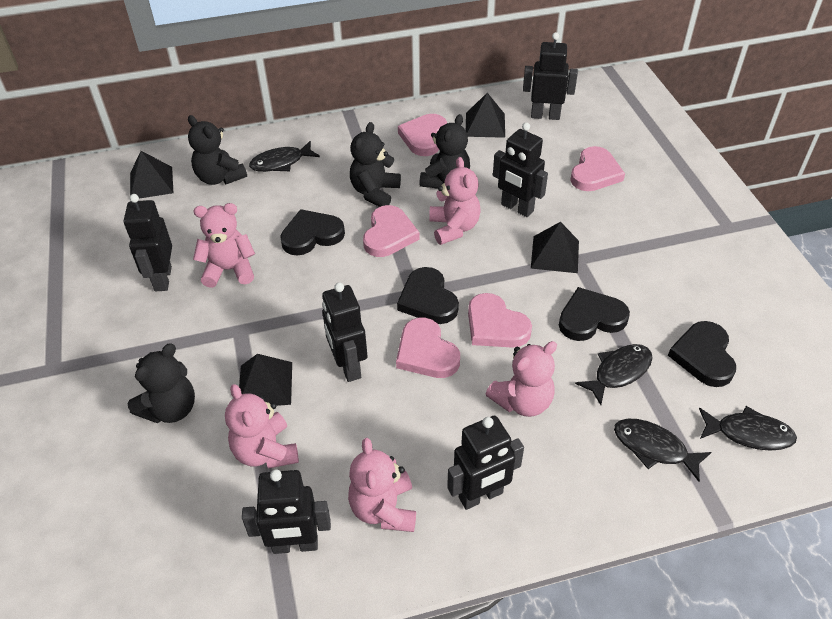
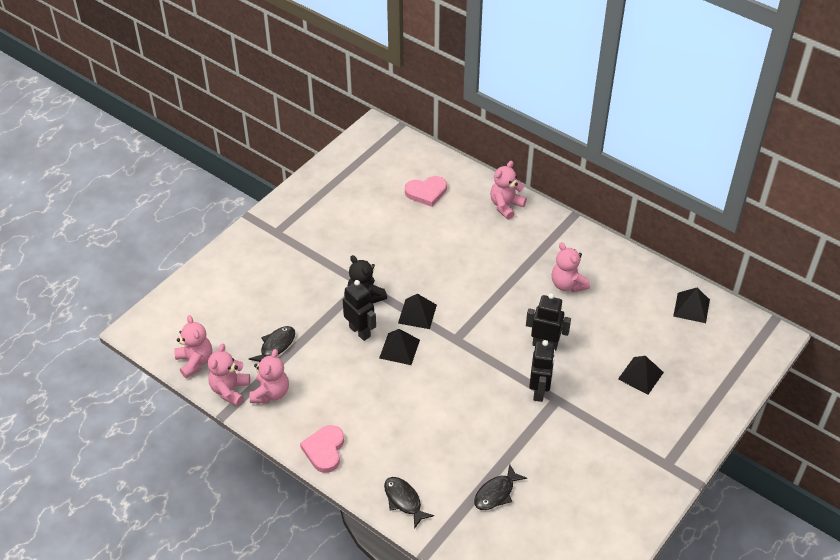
black fish: 4 -> 3
black heart: 4 -> 0
black robot: 6 -> 3
black teddy bear: 4 -> 1
pink heart: 5 -> 2

